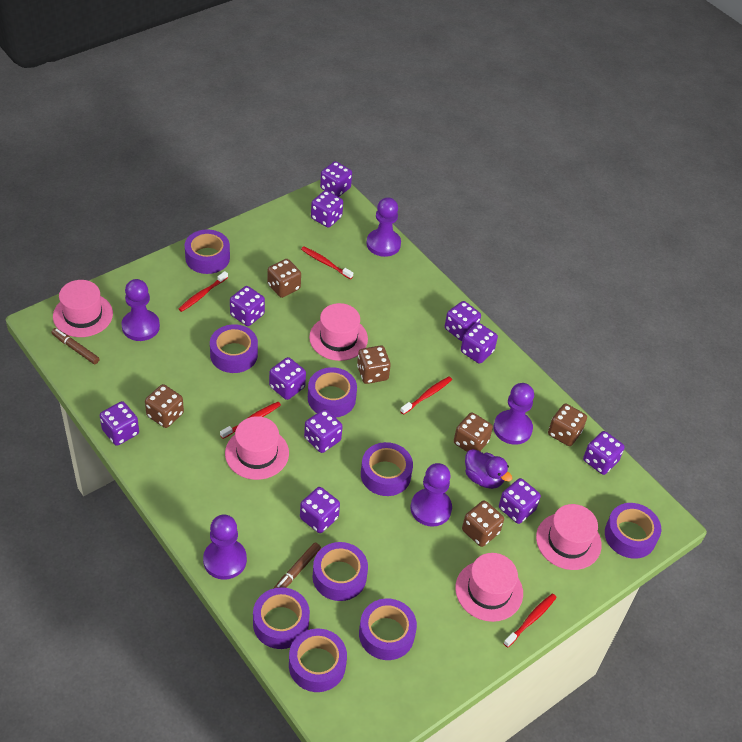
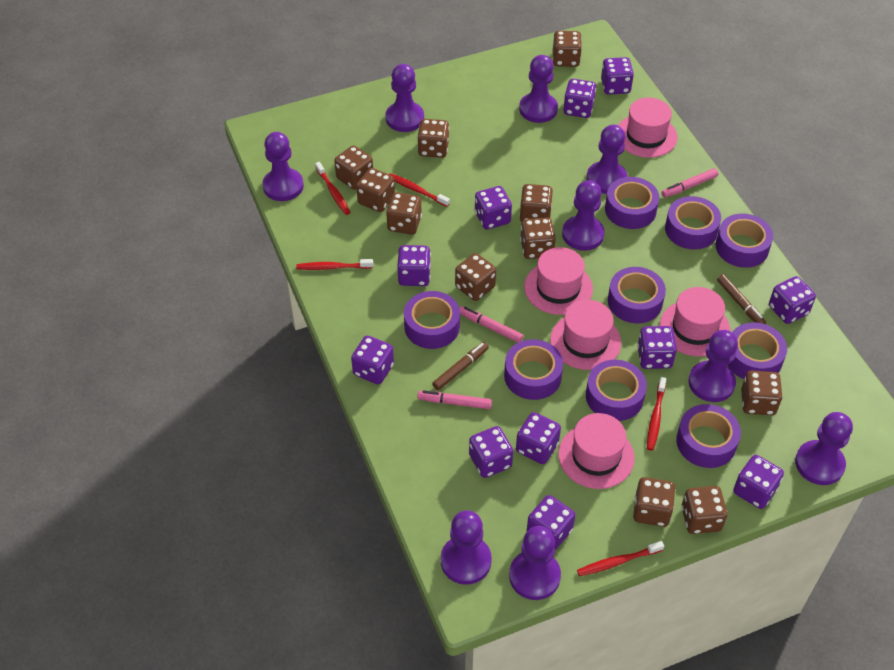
brown dice: 6 -> 11
pink marker: 0 -> 3
purple duck: 1 -> 0
purple pawn: 5 -> 9

